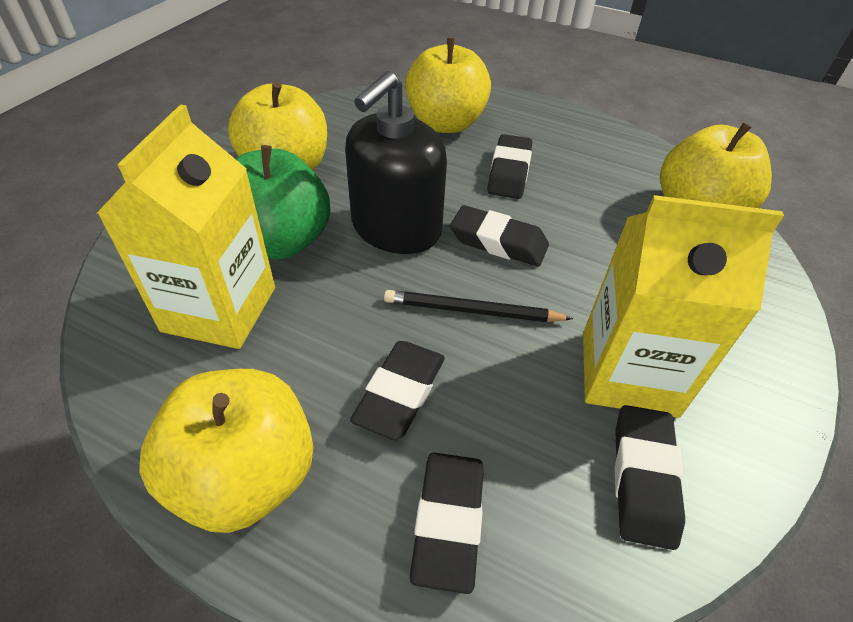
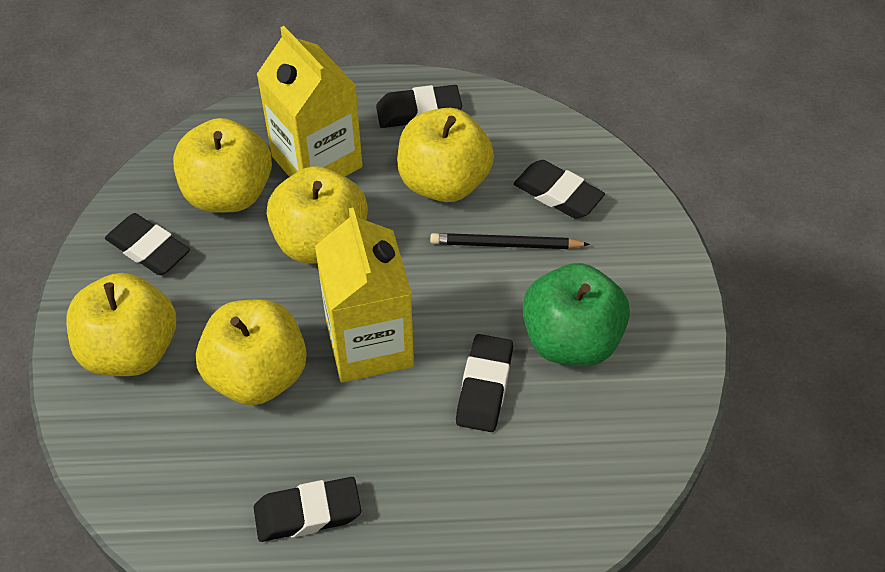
black soap dispenser: 1 -> 0
yellow apple: 4 -> 5

